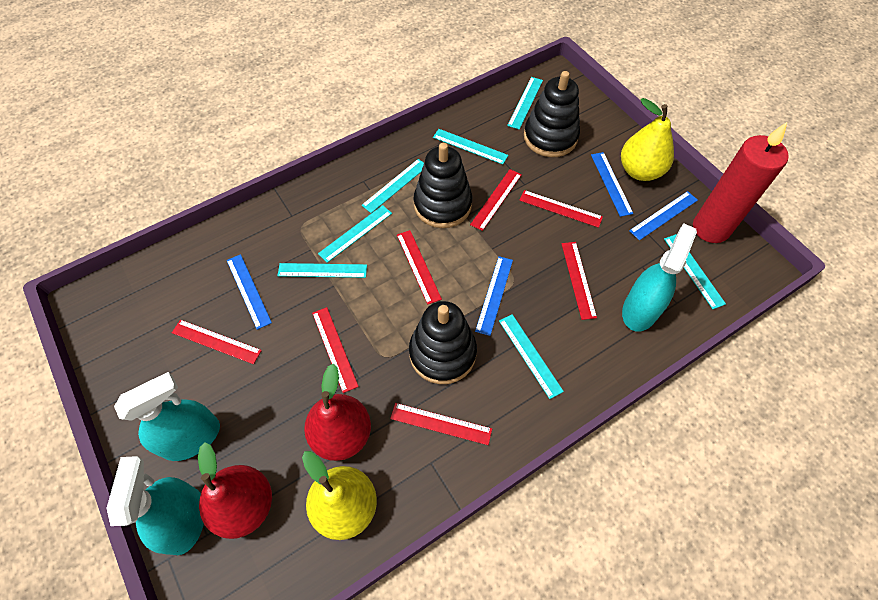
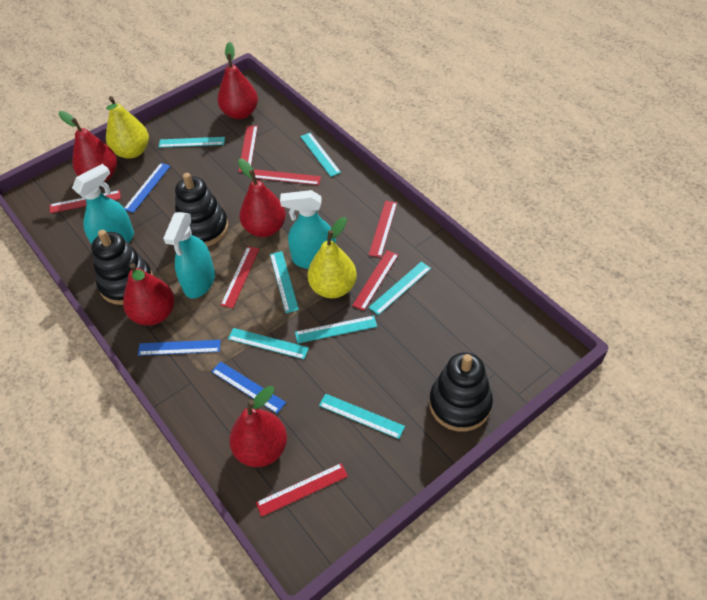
blue ruler: 4 -> 3
red candle: 1 -> 0
red pear: 2 -> 5

